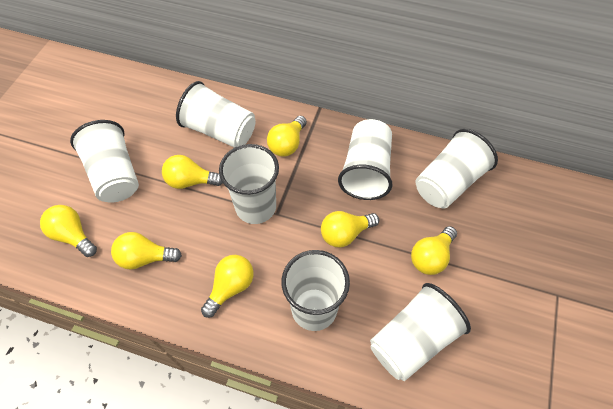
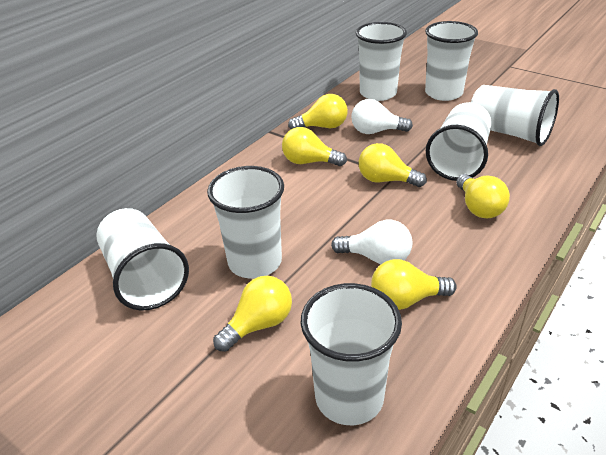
white light bulb: 0 -> 2
yellow light bulb: 7 -> 6

